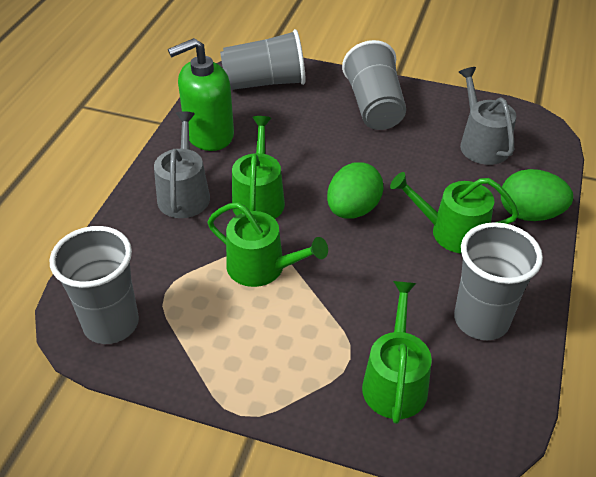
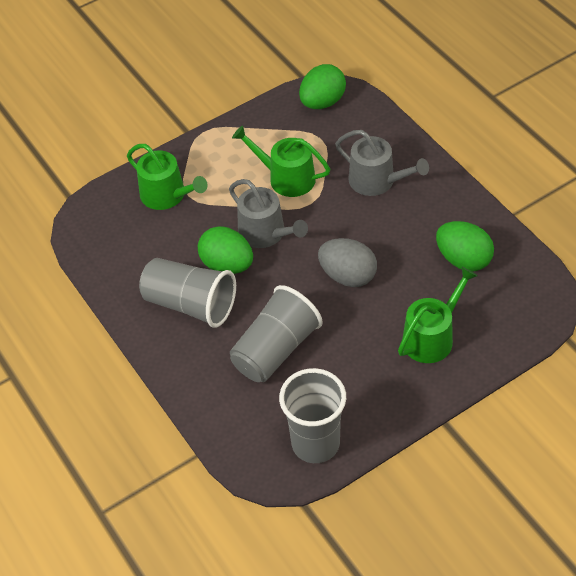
green egg: 2 -> 3
green soap dispenser: 1 -> 0
green watering can: 4 -> 3
grey cup: 4 -> 3
grey egg: 0 -> 1

